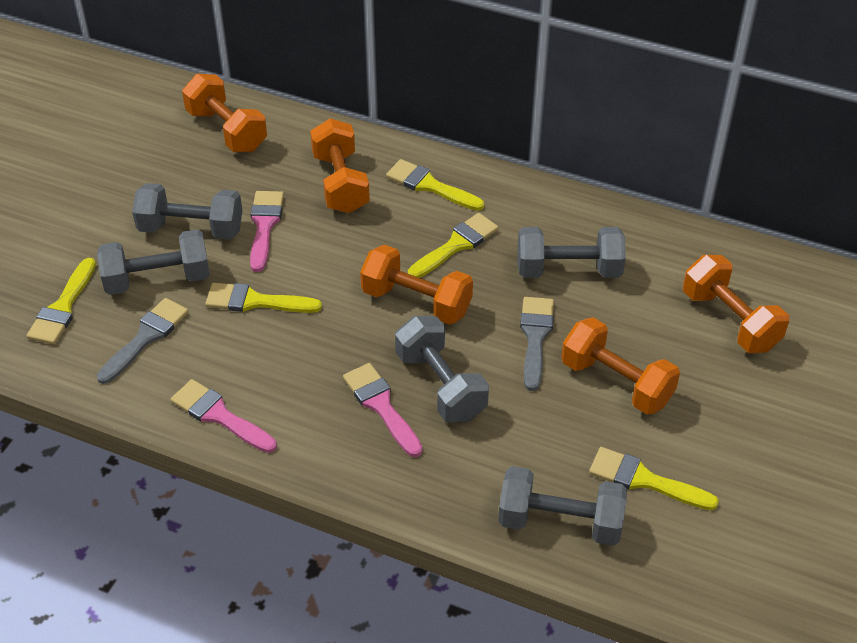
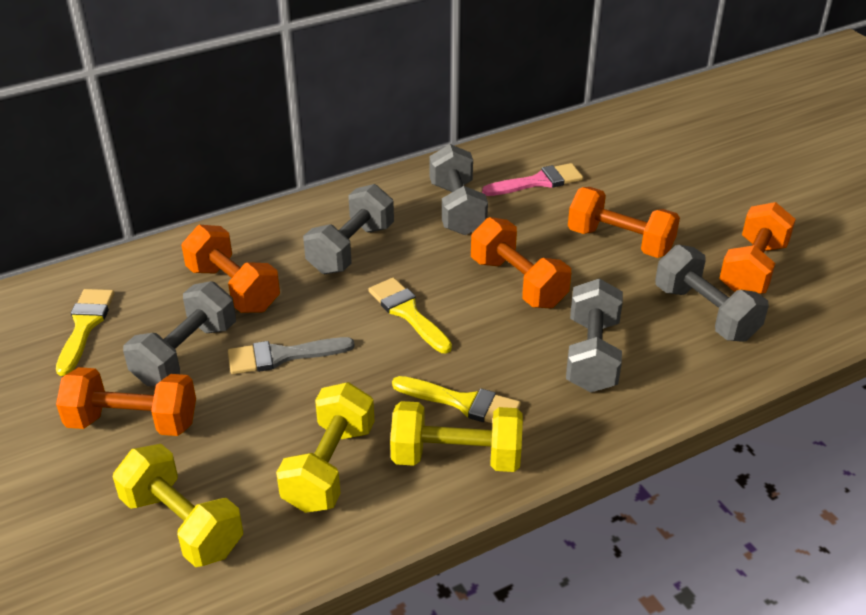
grey brush: 2 -> 1
pink brush: 3 -> 1
yellow brush: 5 -> 3
yellow dumbbell: 0 -> 3

